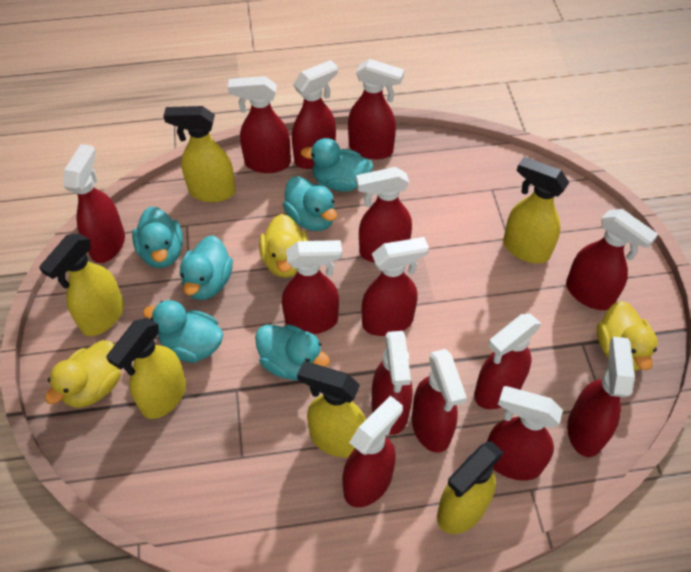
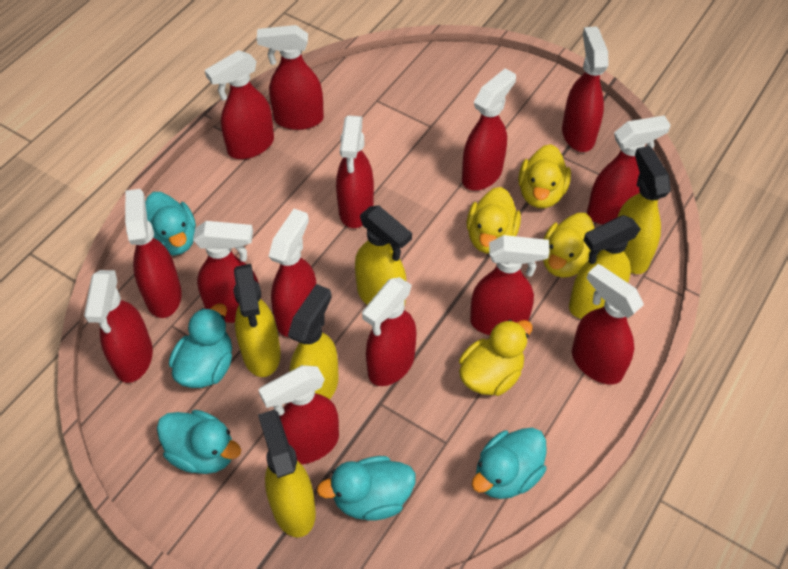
turquoise duck: 6 -> 5
yellow duck: 3 -> 4

